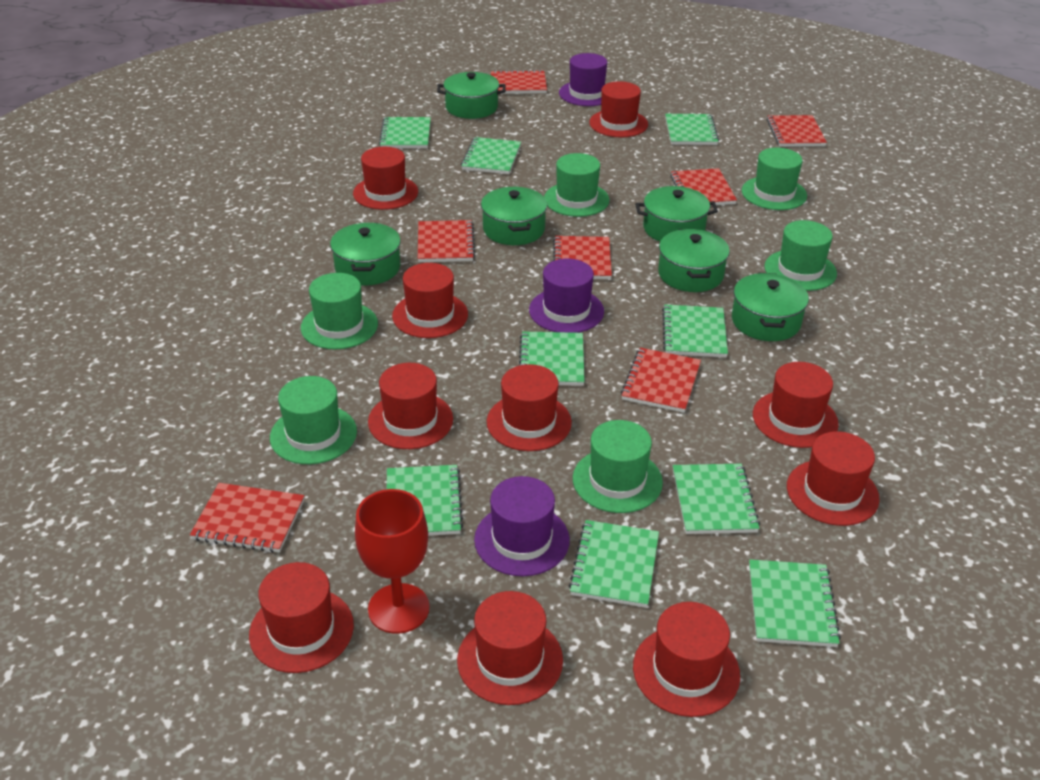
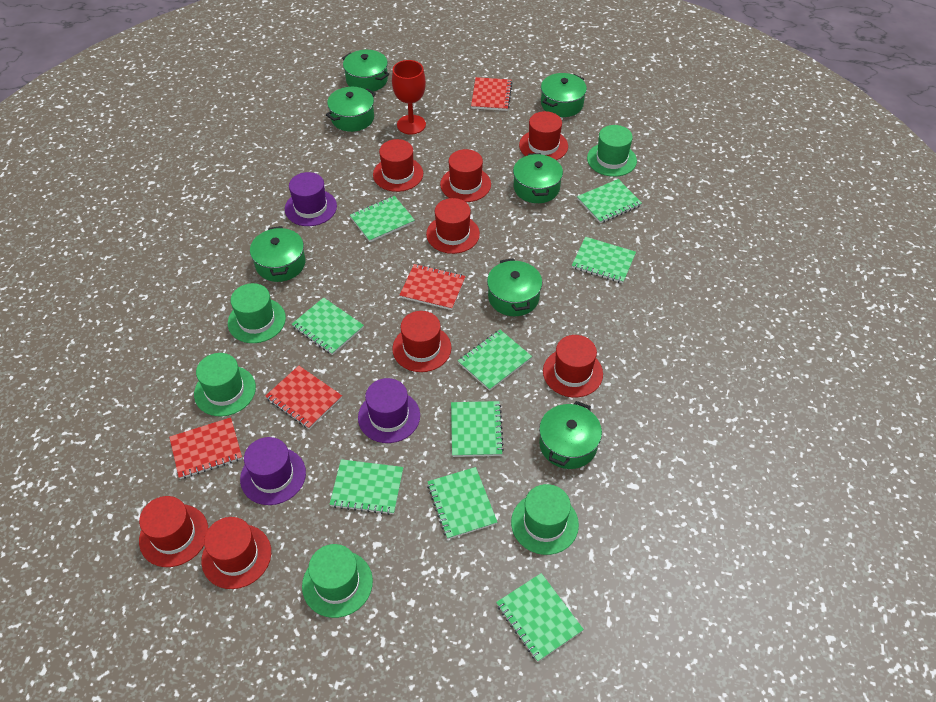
green hat: 6 -> 5
green pot: 6 -> 7
red hat: 10 -> 8
red notebook: 7 -> 4

